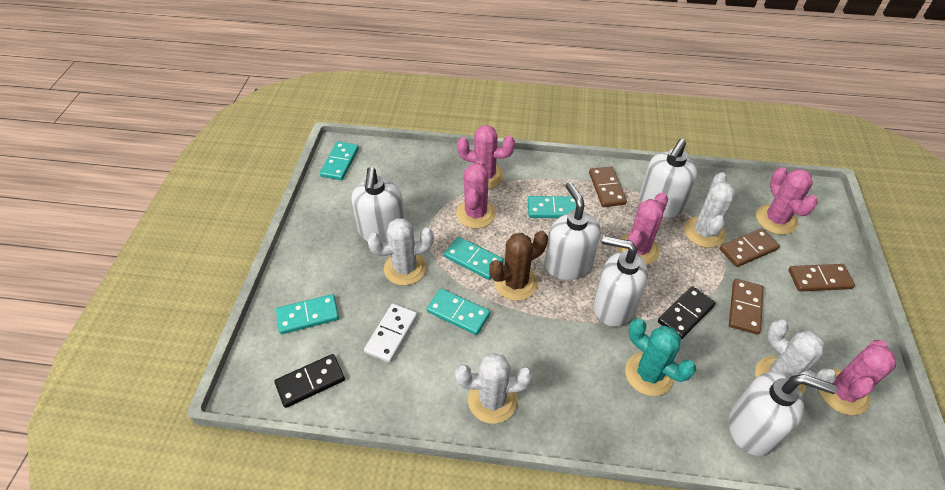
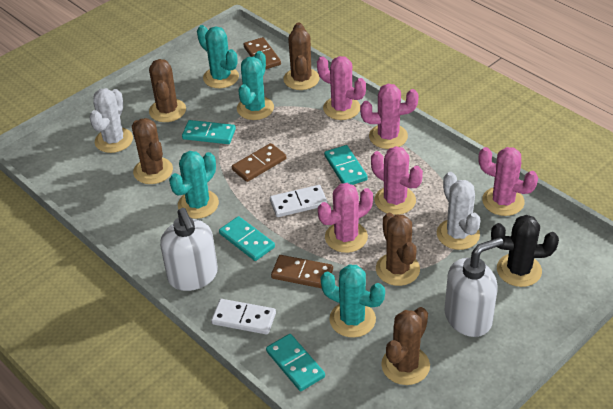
black cactus: 0 -> 1
black domino: 2 -> 0
brown cactus: 1 -> 5
brown domino: 4 -> 3
turquoise cactus: 1 -> 4
turquoise domino: 5 -> 4
white cactus: 4 -> 2
white domino: 1 -> 2
white soap dispenser: 5 -> 2

